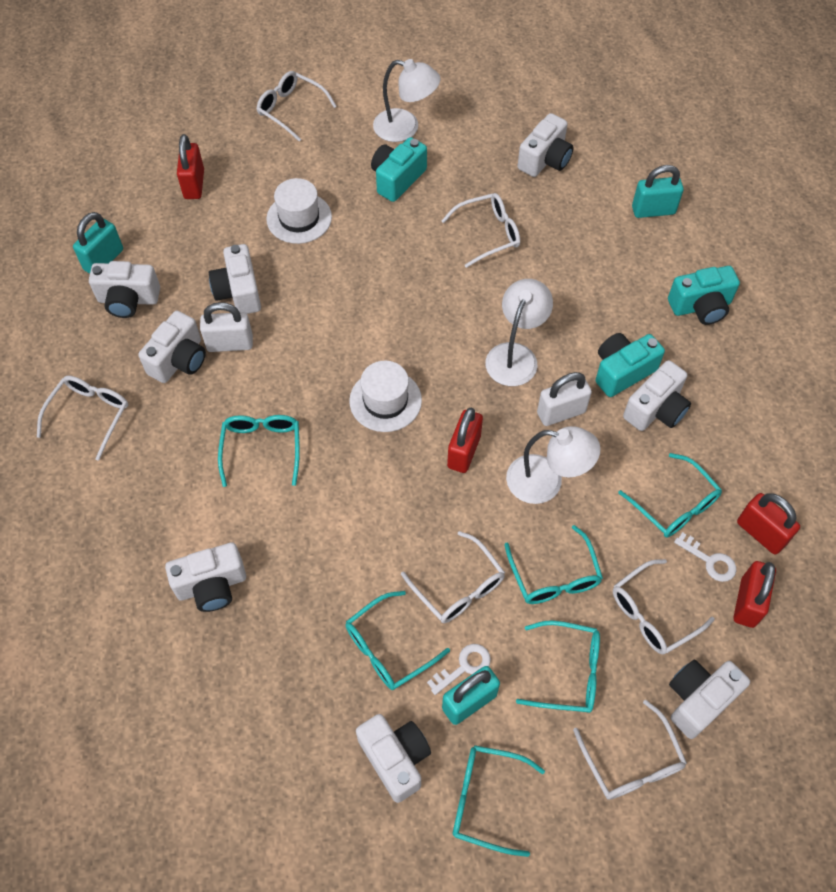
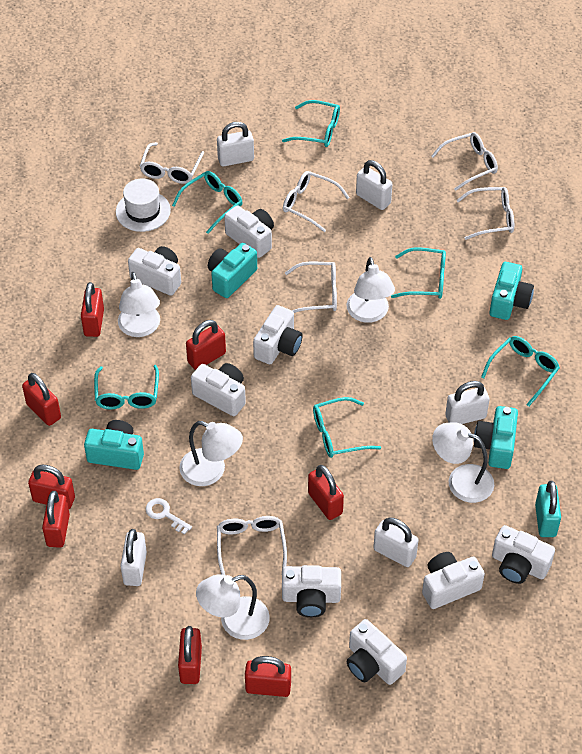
red padlock: 4 -> 8
turquoise camera: 3 -> 4
turquoise padlock: 3 -> 1
white hat: 2 -> 1
white key: 2 -> 1
white lamp: 3 -> 5
white padlock: 2 -> 5

